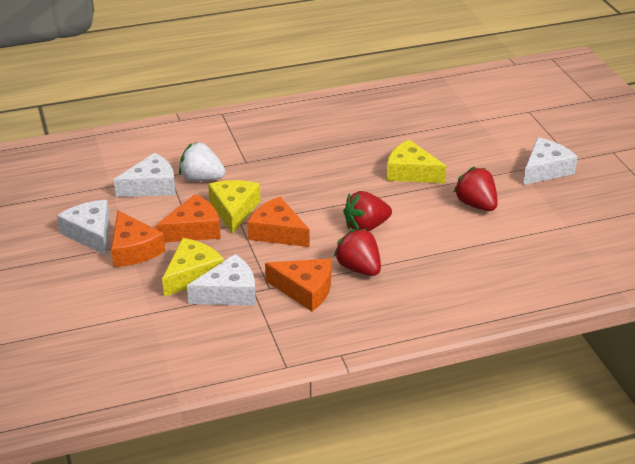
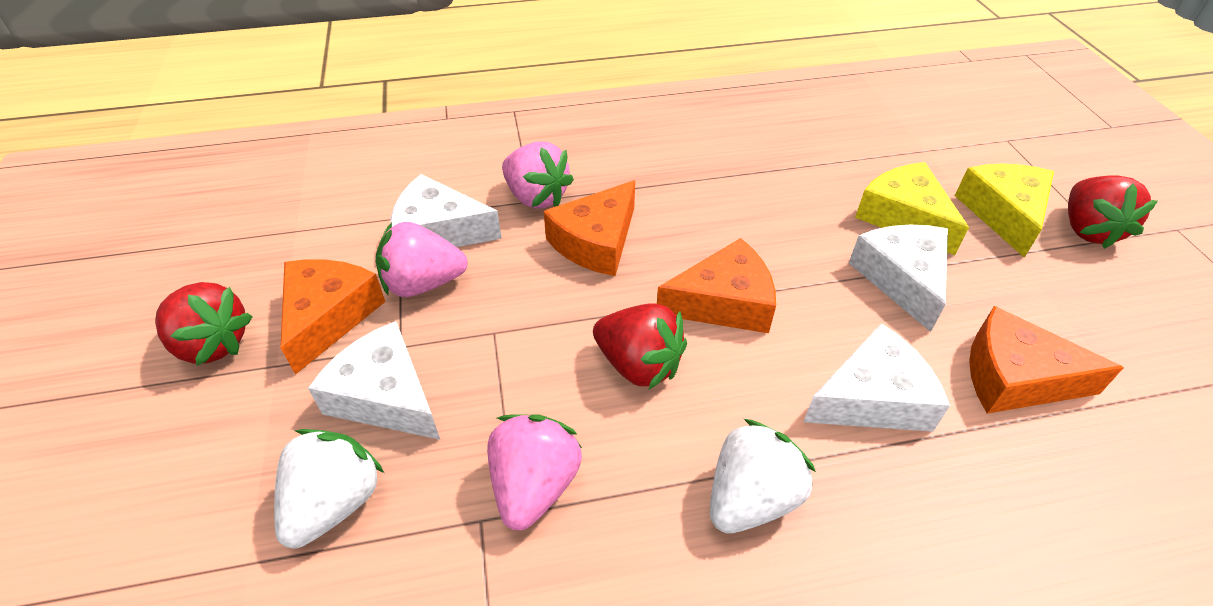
pink strawberry: 0 -> 3
white strawberry: 1 -> 2
yellow cheese: 3 -> 2

